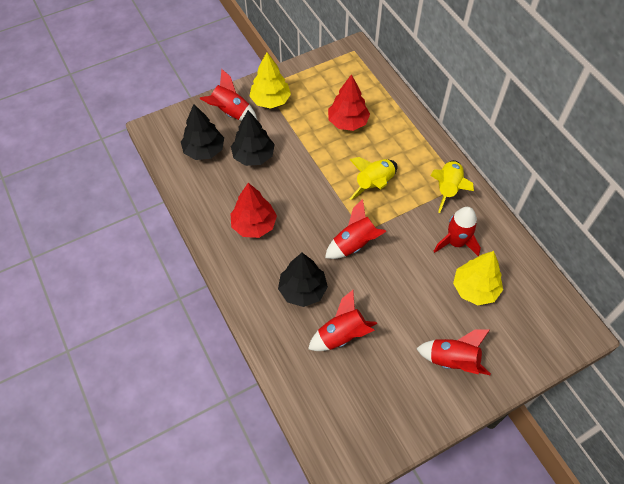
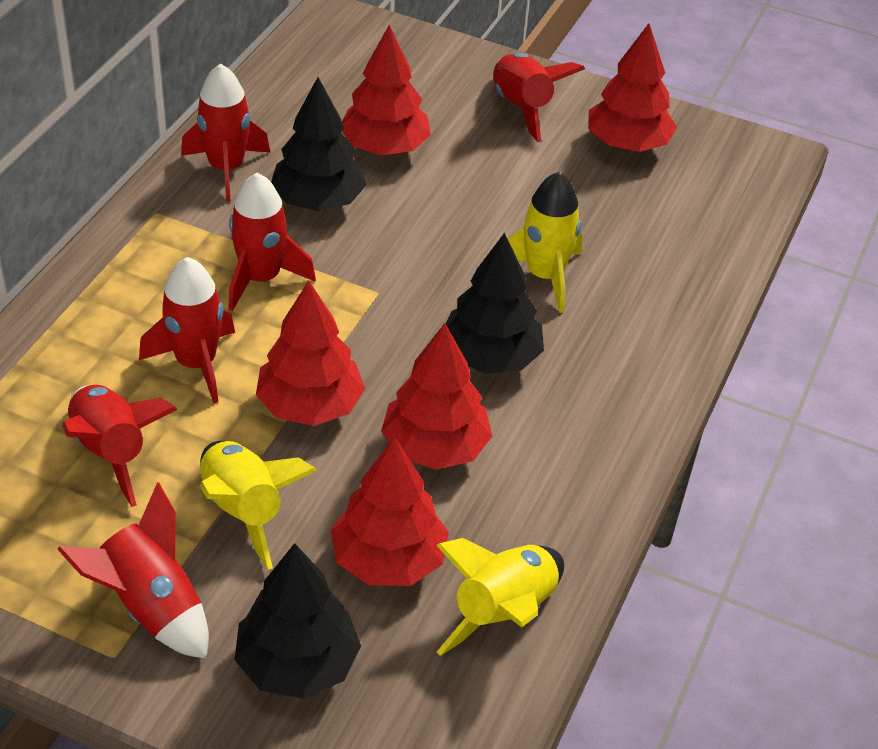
red rocket: 5 -> 6
red tree: 2 -> 5
yellow rocket: 2 -> 3
yellow tree: 2 -> 0

